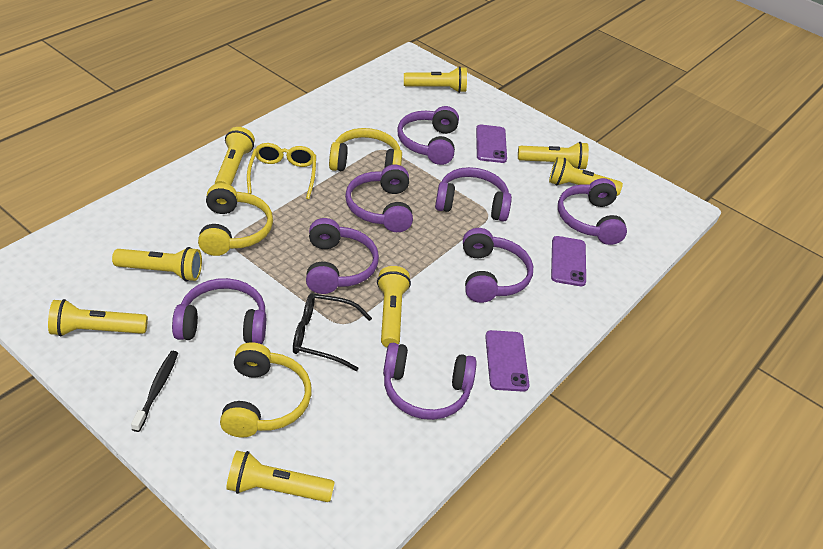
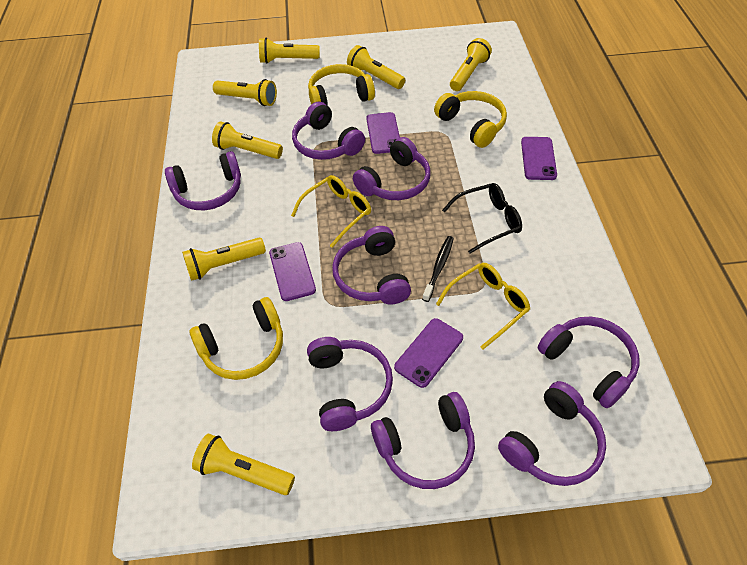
purple phone: 3 -> 4
yellow flashlight: 8 -> 7
yellow glasses: 1 -> 2

